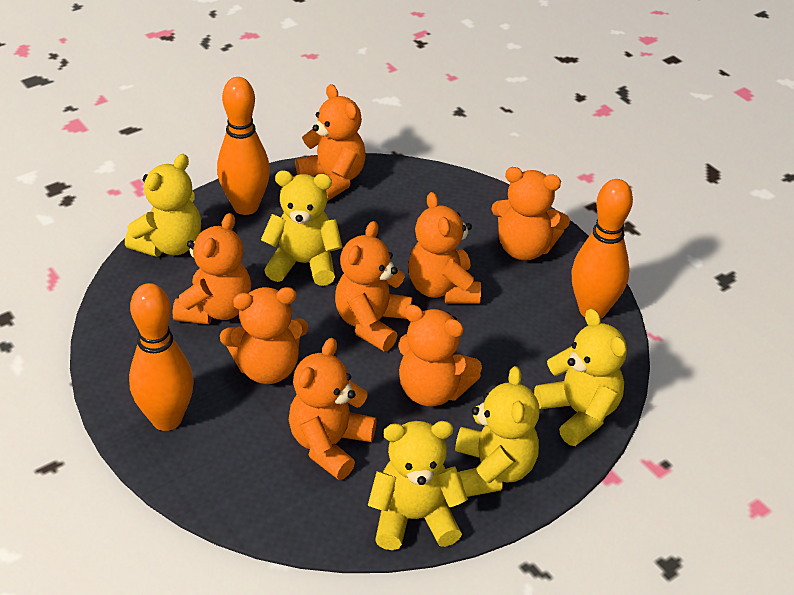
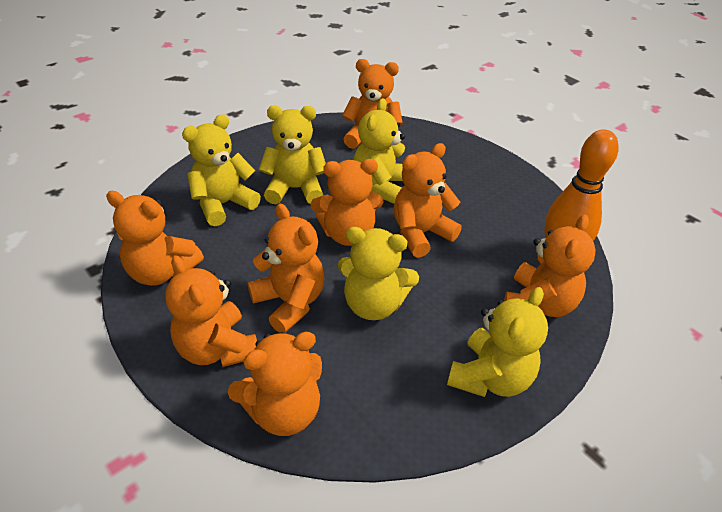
orange bowling pin: 3 -> 1

